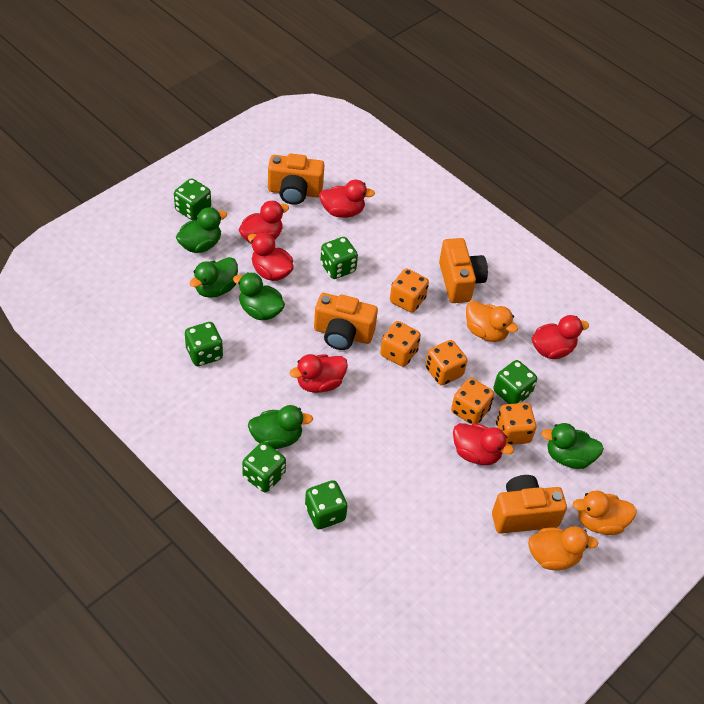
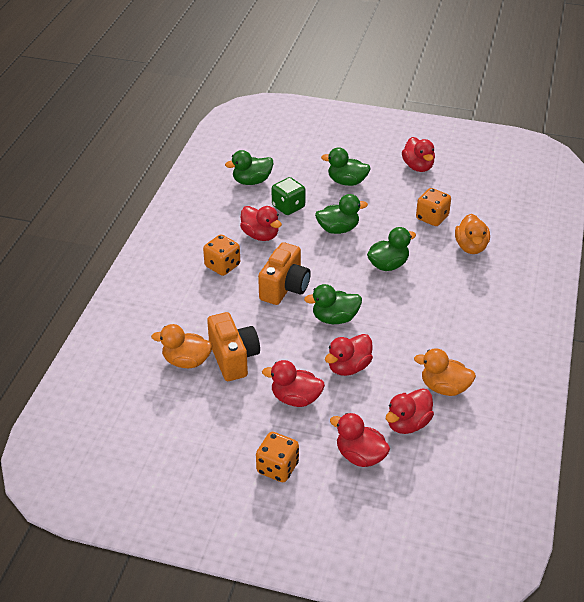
green dice: 6 -> 1
orange camera: 4 -> 2
orange dice: 5 -> 3

